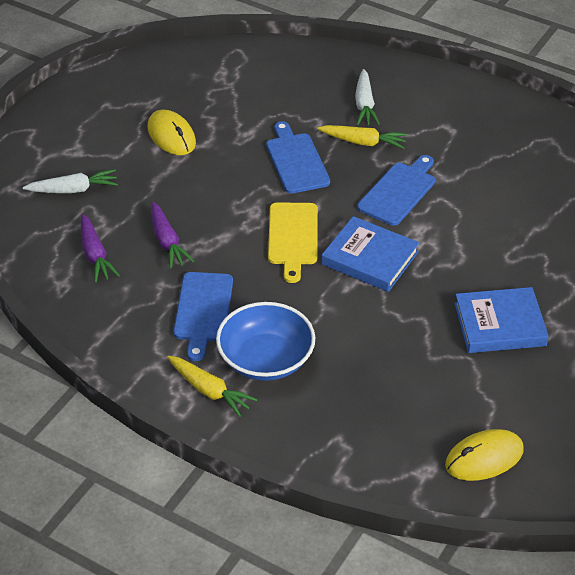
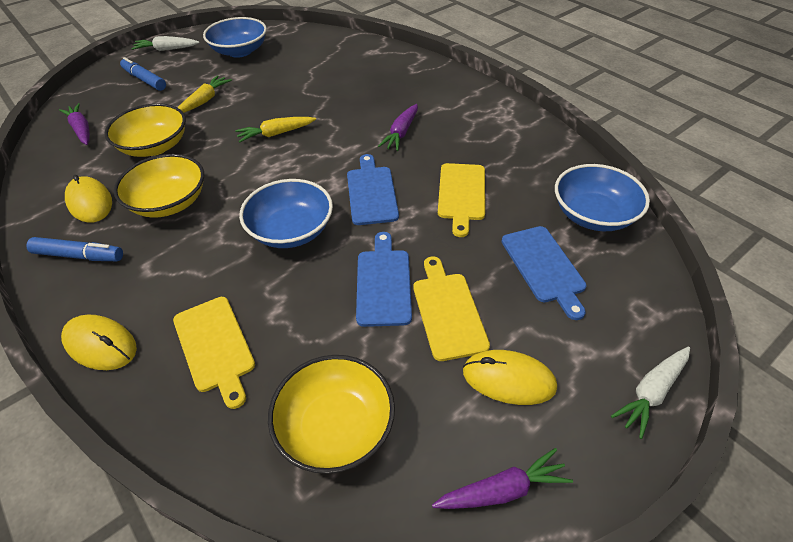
blue book: 2 -> 0
blue bowl: 1 -> 3
blue marker: 0 -> 2
purple carrot: 2 -> 3
yellow bowl: 0 -> 3
yellow cutting board: 1 -> 3
yellow mouse: 2 -> 3

